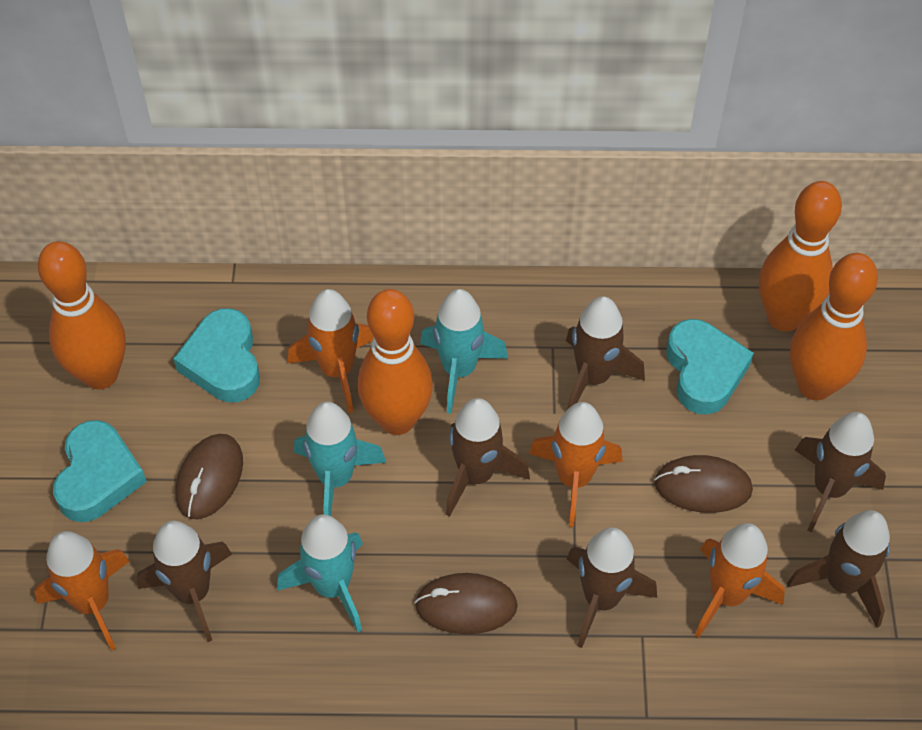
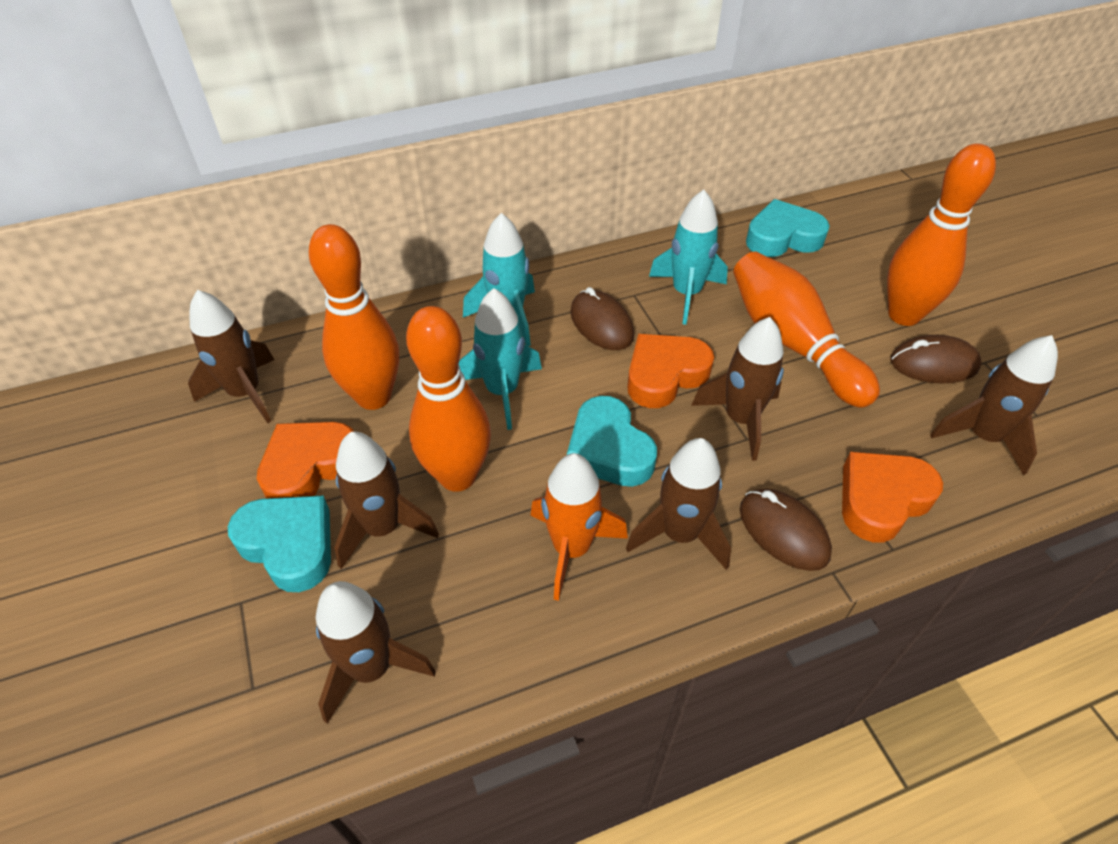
orange heart: 0 -> 3
orange rocket: 4 -> 1

